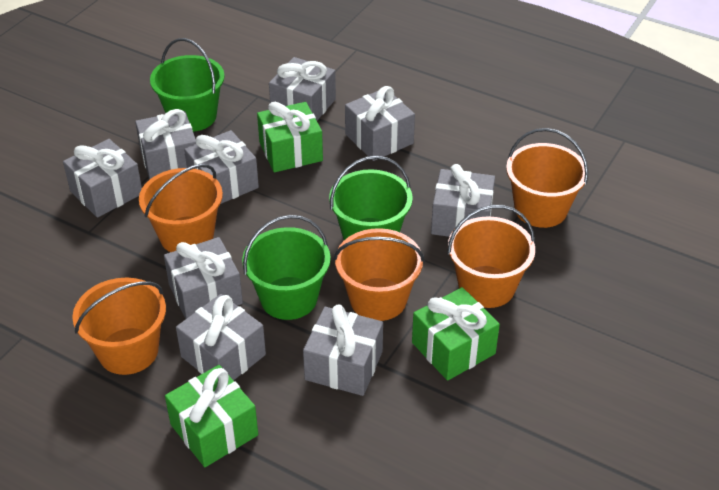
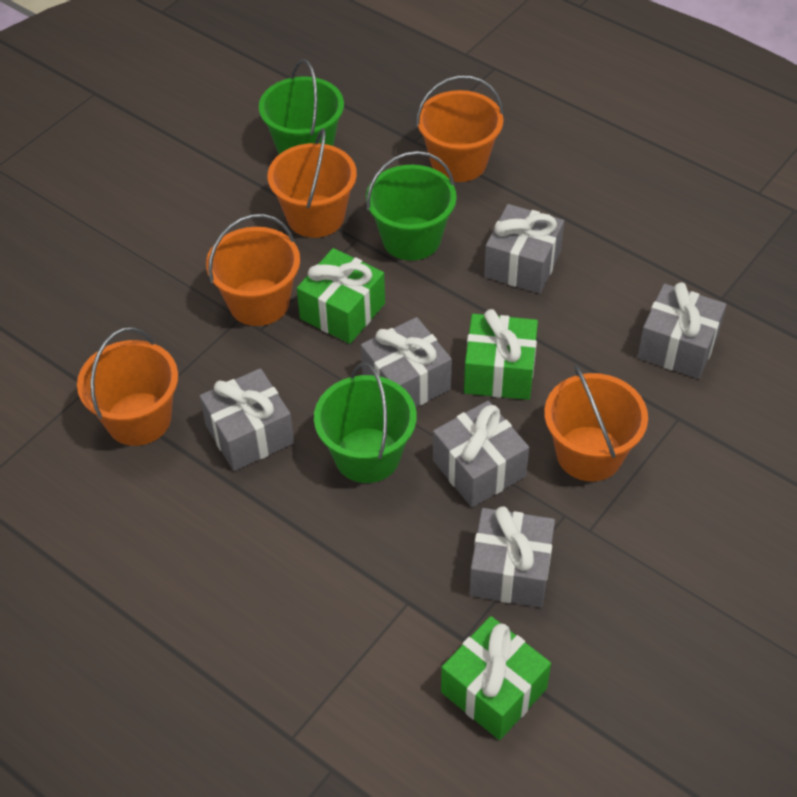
grey gift: 9 -> 6

